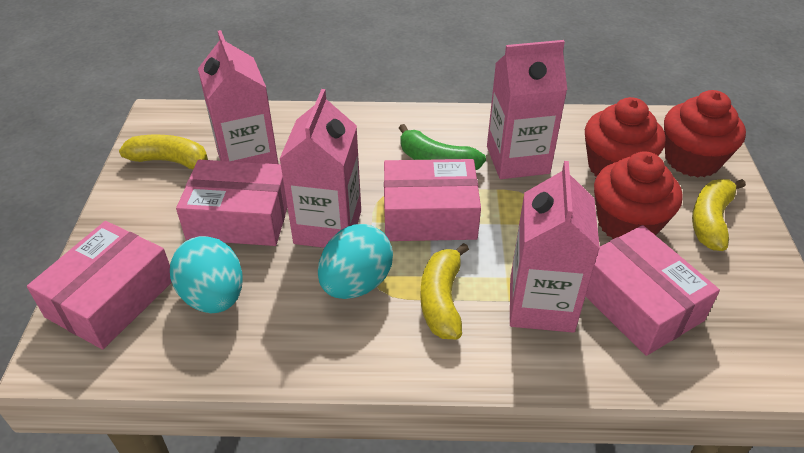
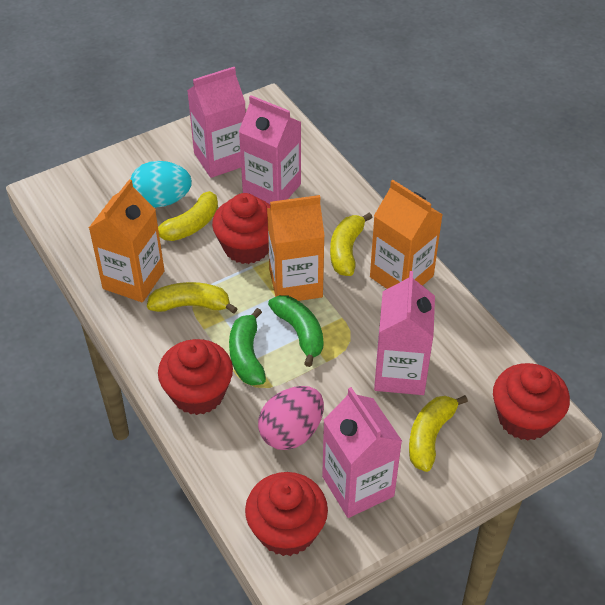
green banana: 1 -> 2
orange carton: 0 -> 3
pink box: 4 -> 0
pink egg: 0 -> 1
red cupcake: 3 -> 4
turquoise egg: 2 -> 1
yellow banana: 3 -> 4

